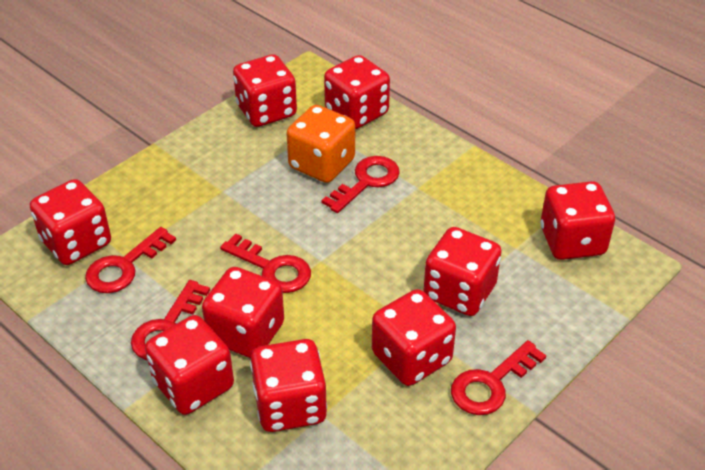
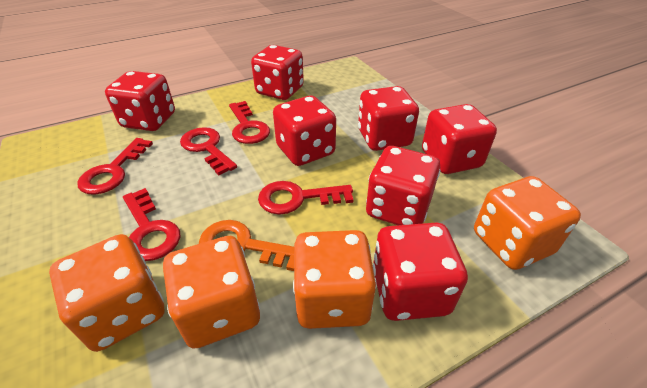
orange dice: 1 -> 4
orange key: 0 -> 1
red dice: 9 -> 7

